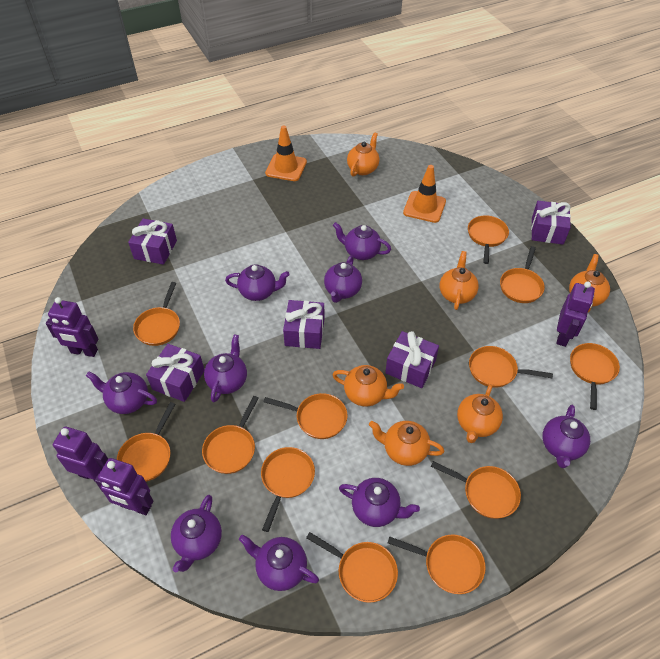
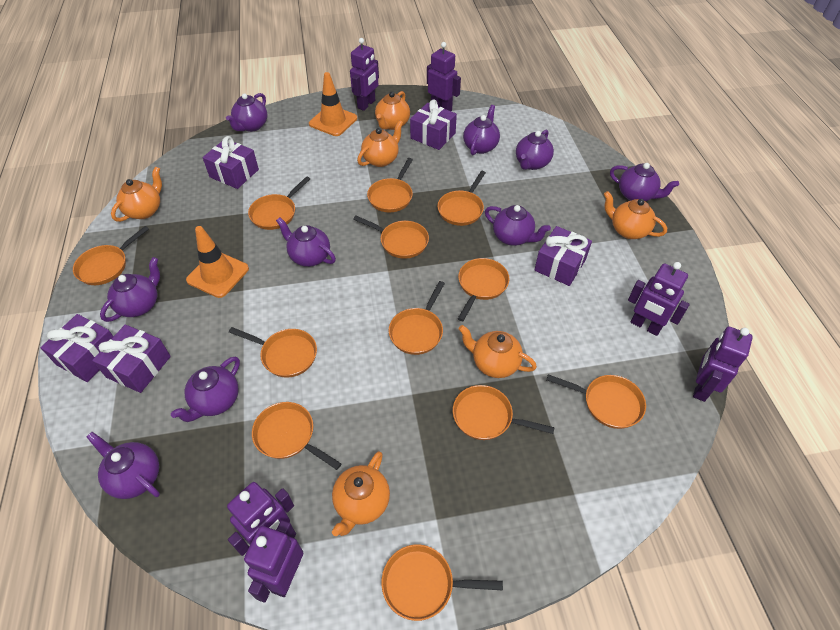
purple robot: 4 -> 6

